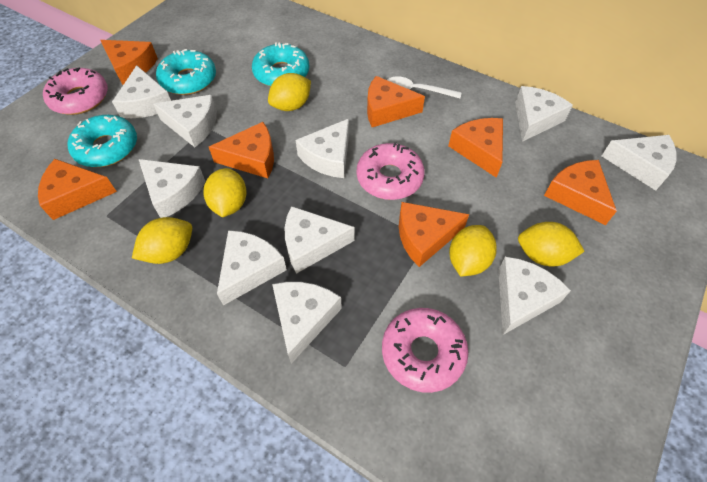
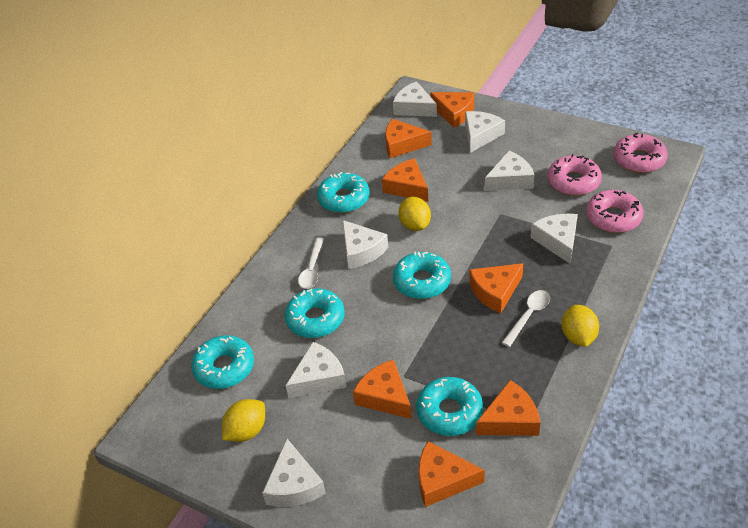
turquoise donut: 3 -> 5
white cheese: 10 -> 7
white spoon: 1 -> 2
yellow lemon: 5 -> 3

